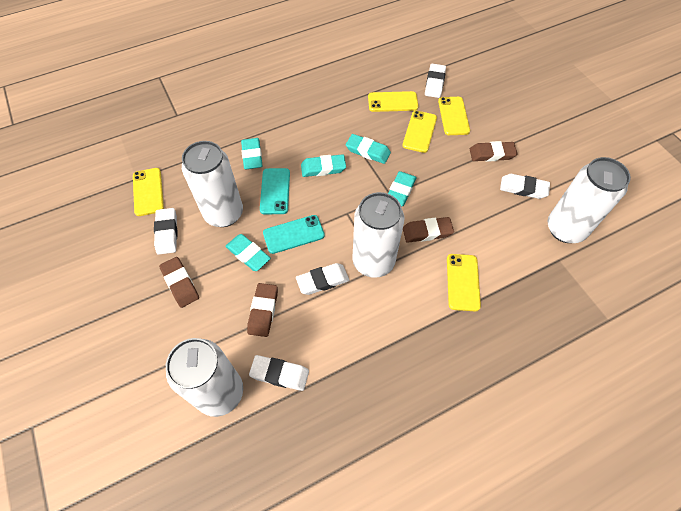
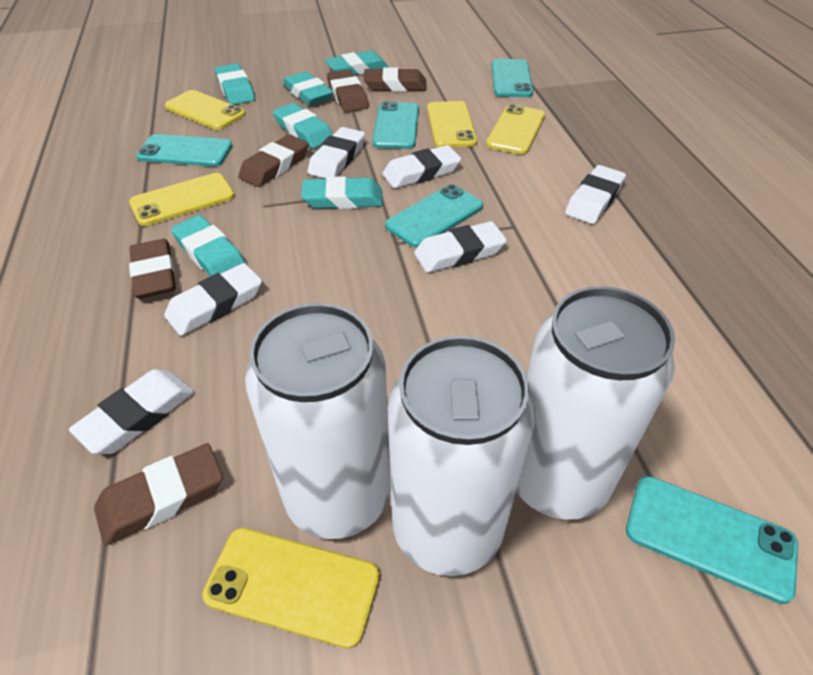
brown eraser: 4 -> 5
turquoise eraser: 5 -> 6
turquoise phone: 2 -> 5
white can: 4 -> 3
white eraser: 5 -> 6

